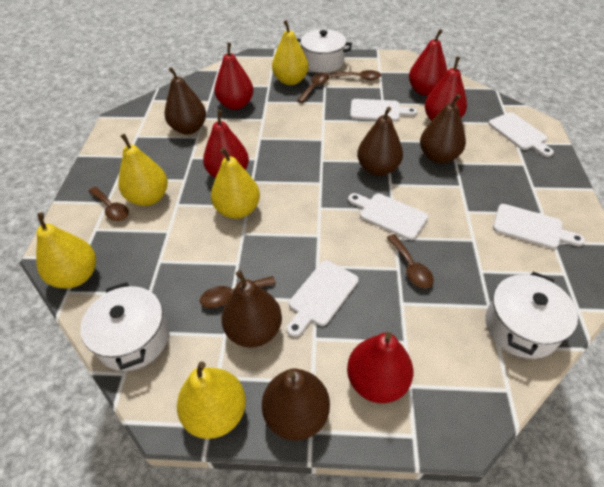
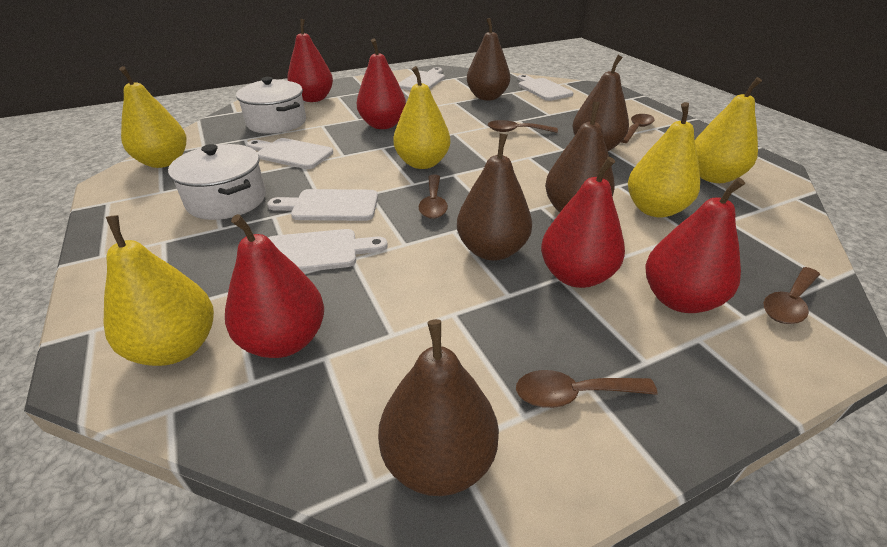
white pot: 3 -> 2

